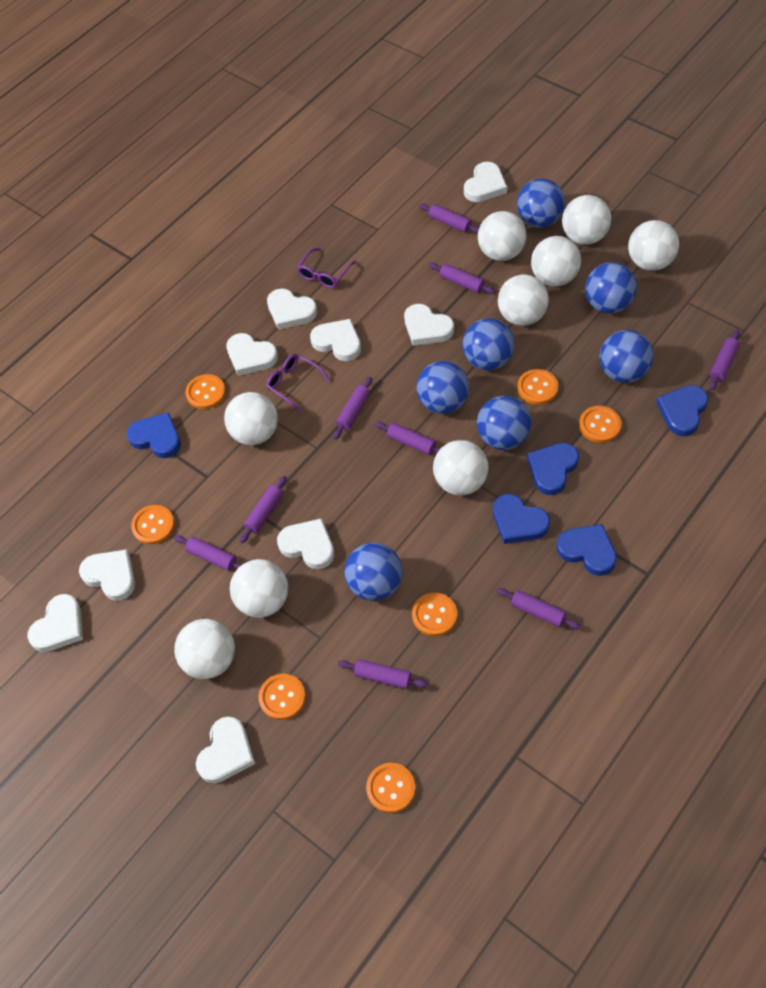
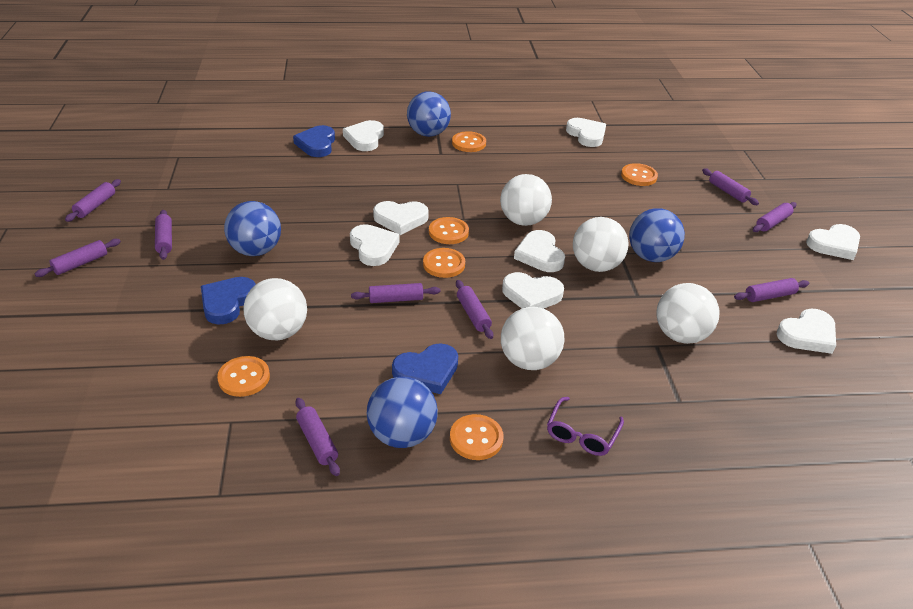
blue ball: 7 -> 4
blue heart: 5 -> 3
orange button: 7 -> 6
purple glasses: 2 -> 1
white ball: 9 -> 5
white heart: 9 -> 8

